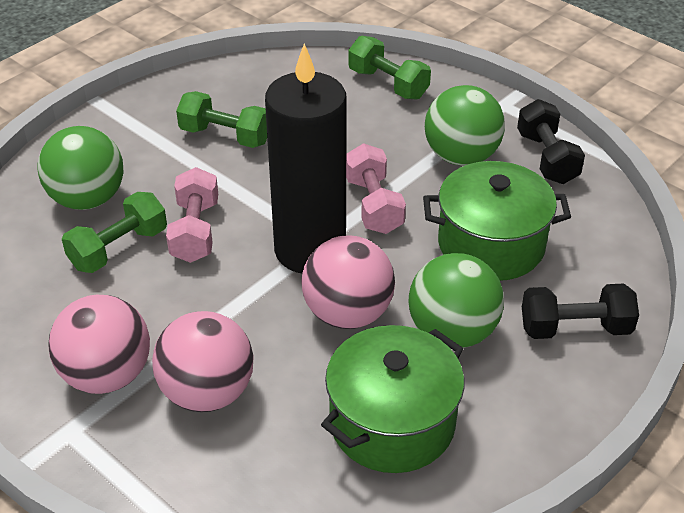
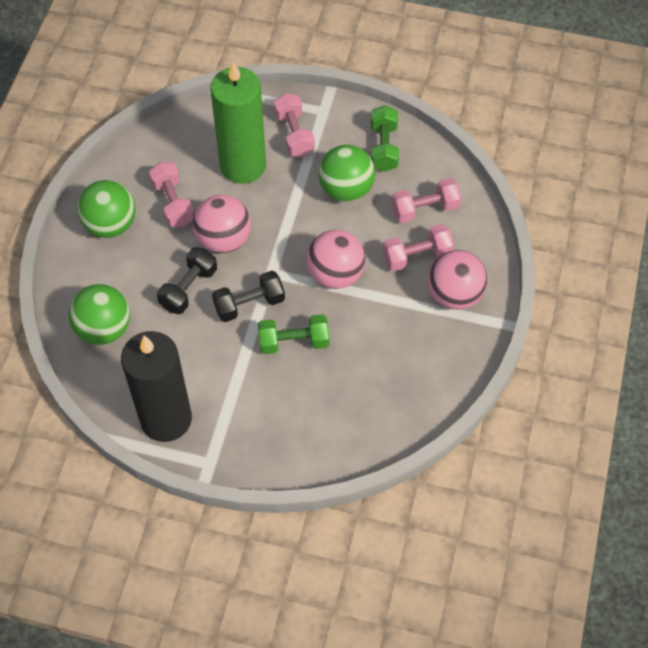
green candle: 0 -> 1
green dumbbell: 3 -> 2
green pot: 2 -> 0
pink dumbbell: 2 -> 4

